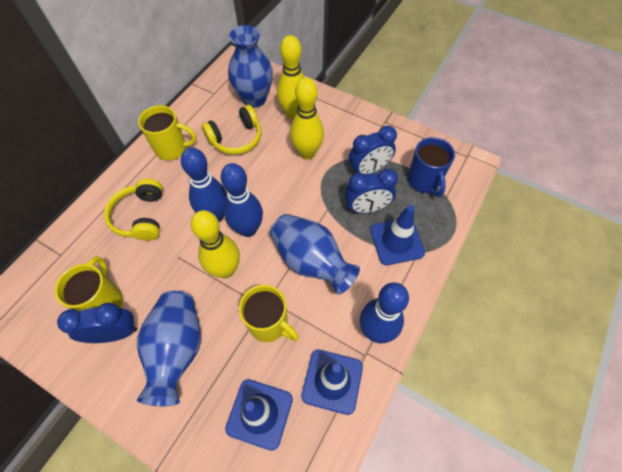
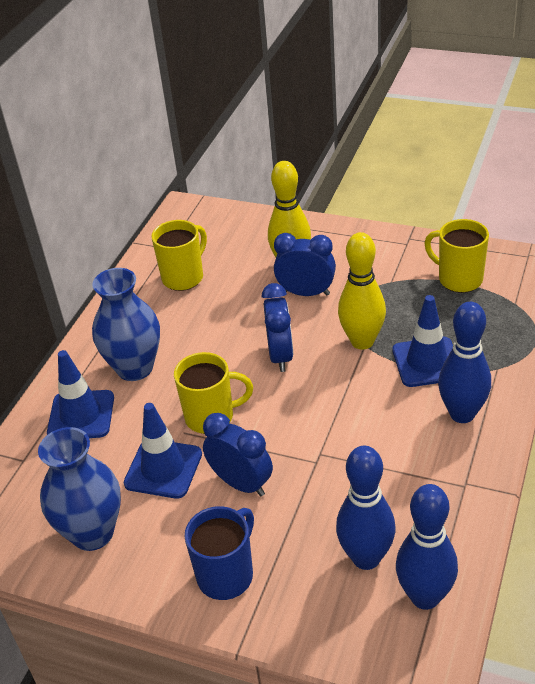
blue vase: 3 -> 2
yellow bowling pin: 3 -> 2
yellow headphones: 2 -> 0

